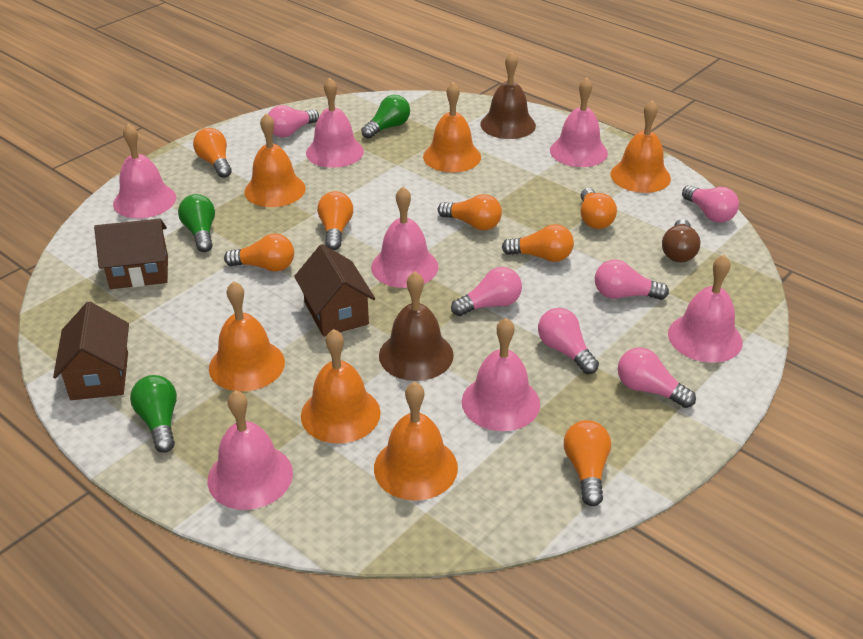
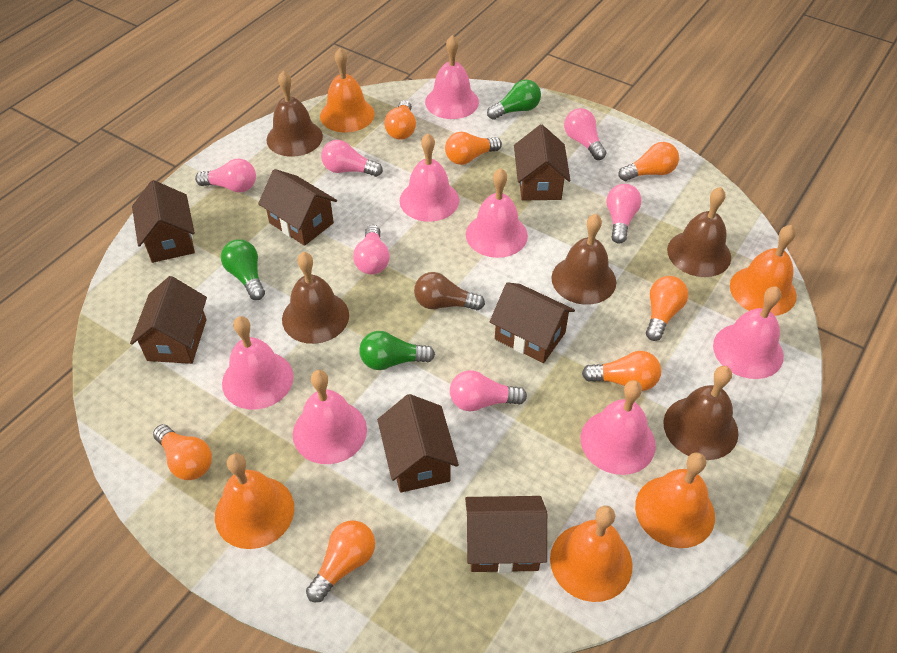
brown bell: 2 -> 5
brown house: 3 -> 7
orange bell: 6 -> 5

